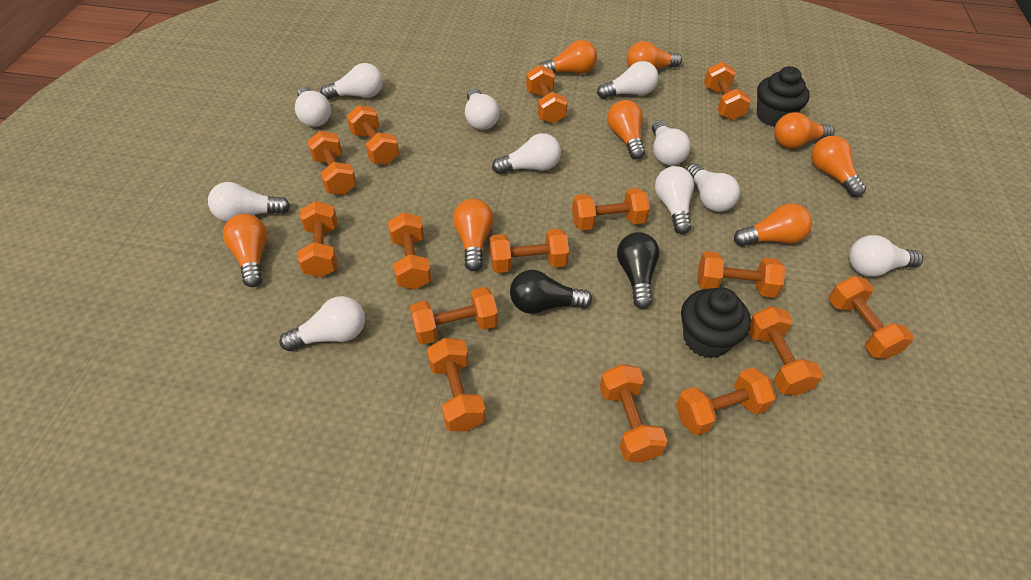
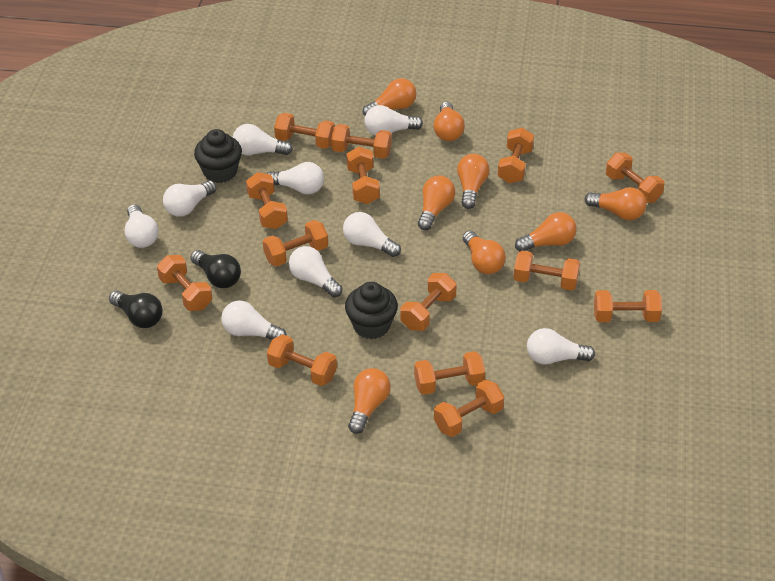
orange dumbbell: 15 -> 14
white light bulb: 11 -> 9

